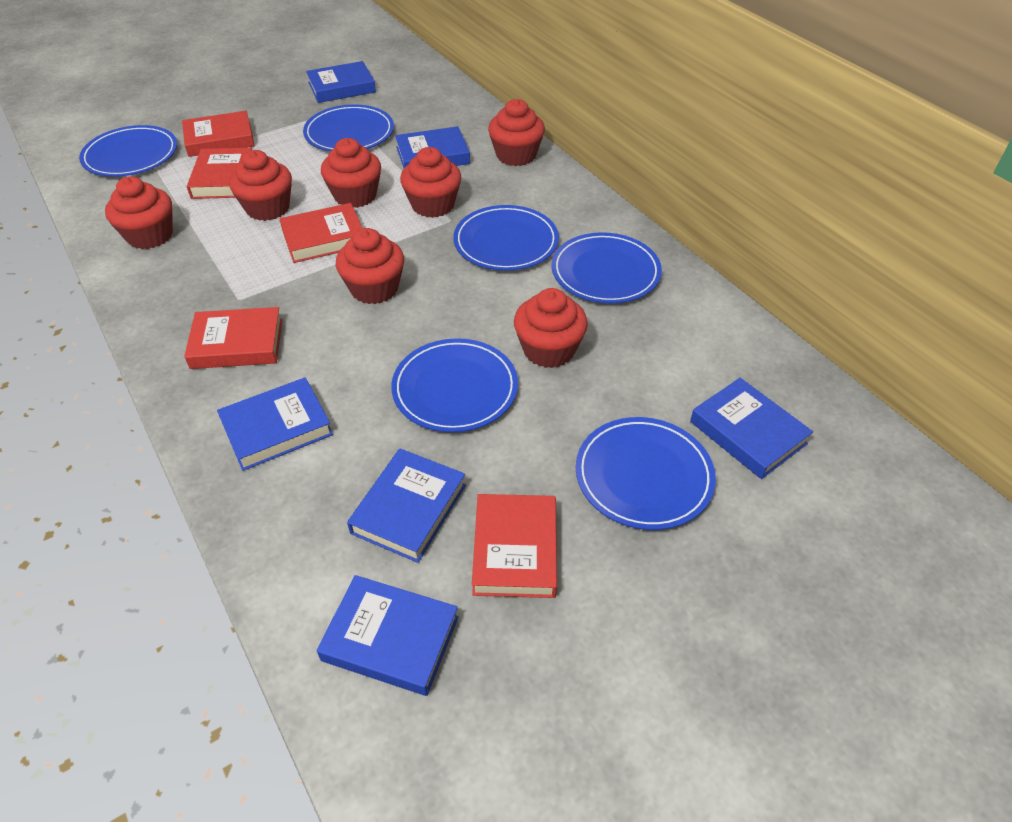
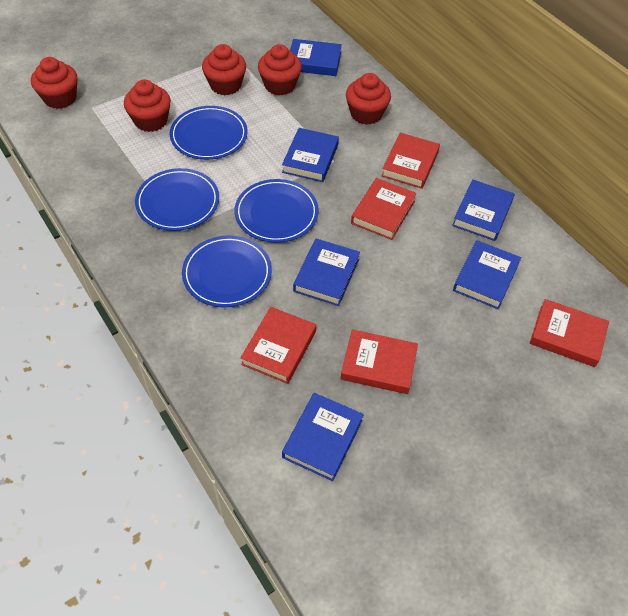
blue plate: 6 -> 4
red cupcake: 7 -> 5

